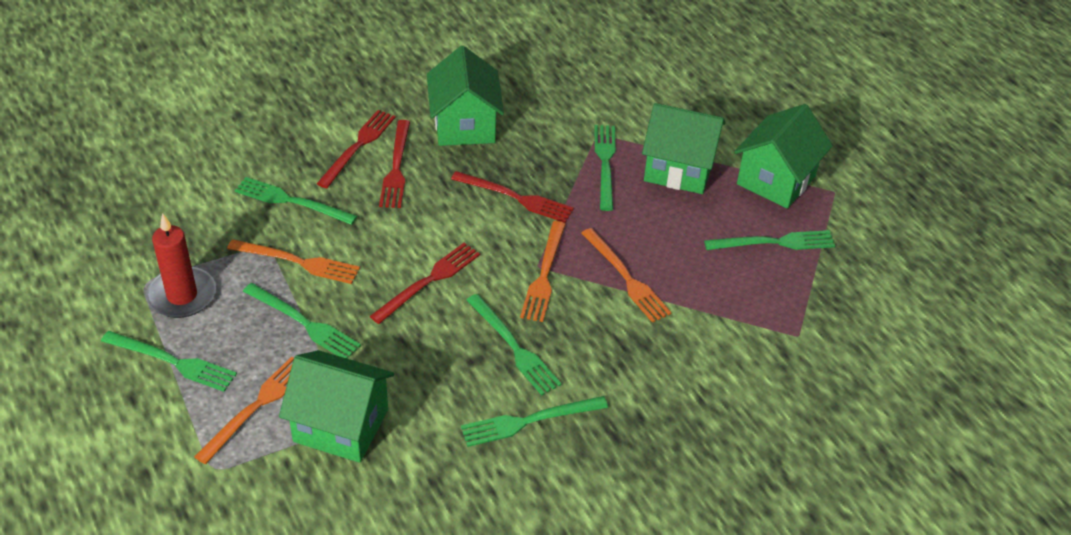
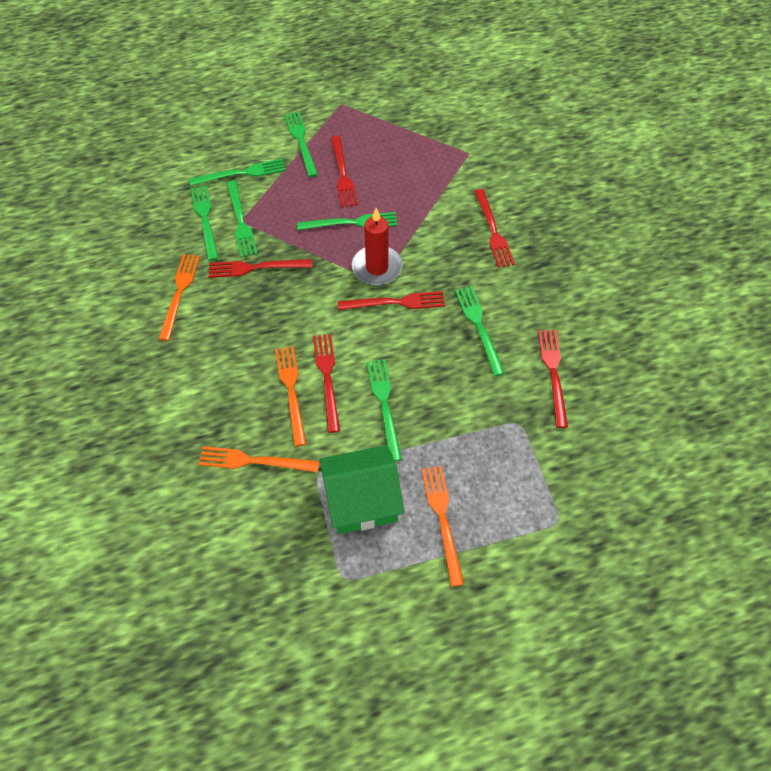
green house: 4 -> 1
red fork: 4 -> 6

